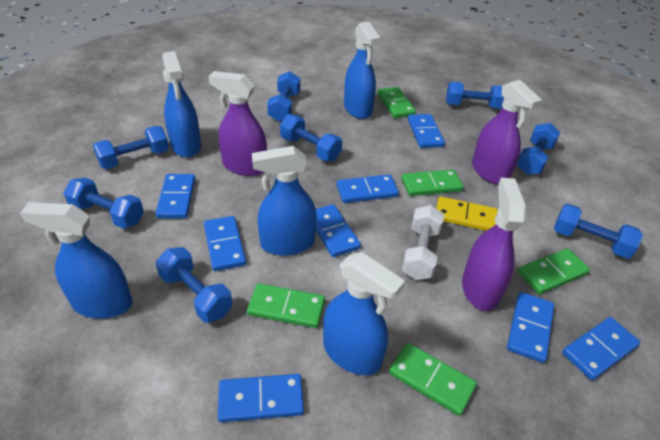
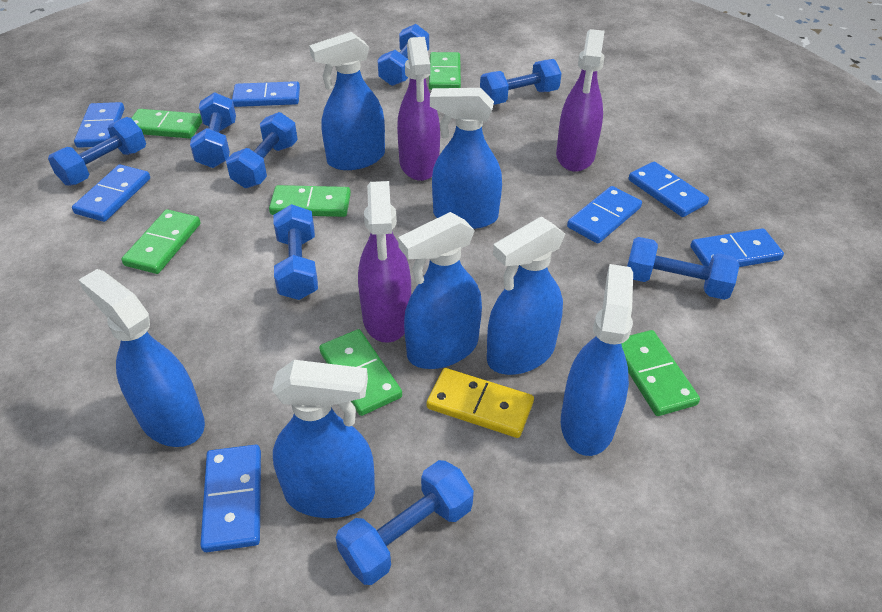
blue domino: 8 -> 7
blue spray bottle: 5 -> 7
green domino: 5 -> 6
white dumbbell: 1 -> 0

